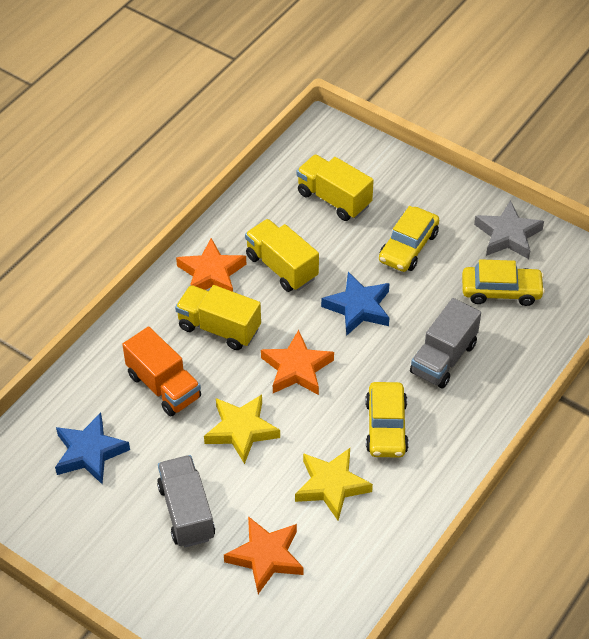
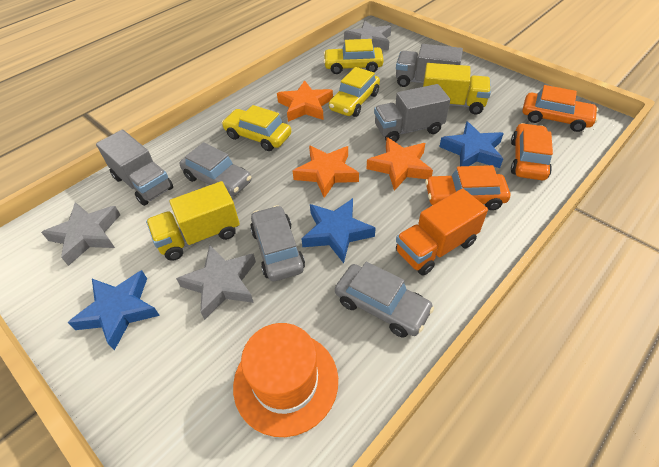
blue star: 2 -> 3
grey car: 0 -> 3
grey star: 1 -> 3
grey truck: 2 -> 3
orange car: 0 -> 3
orange hat: 0 -> 1
yellow star: 2 -> 0
yellow truck: 3 -> 2

